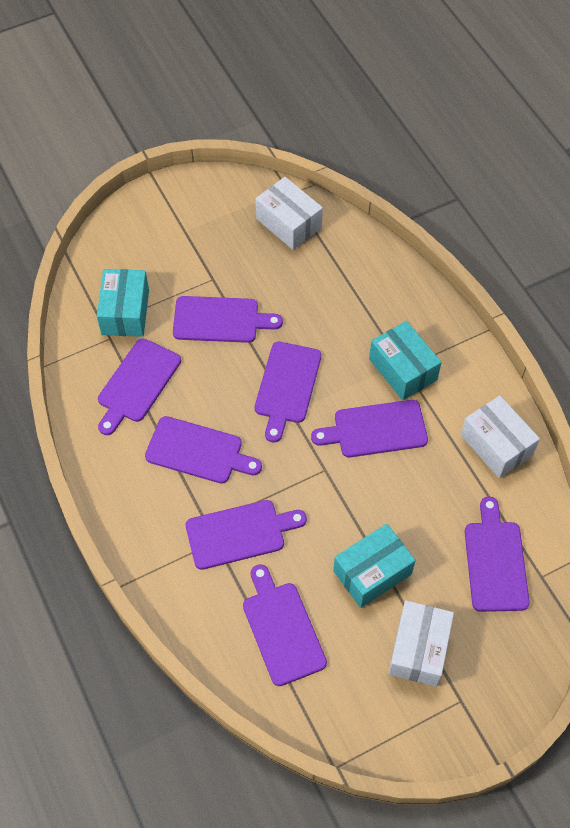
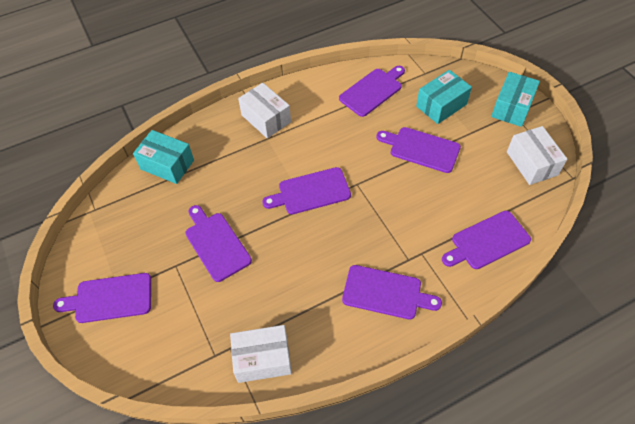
purple cutting board: 8 -> 7

